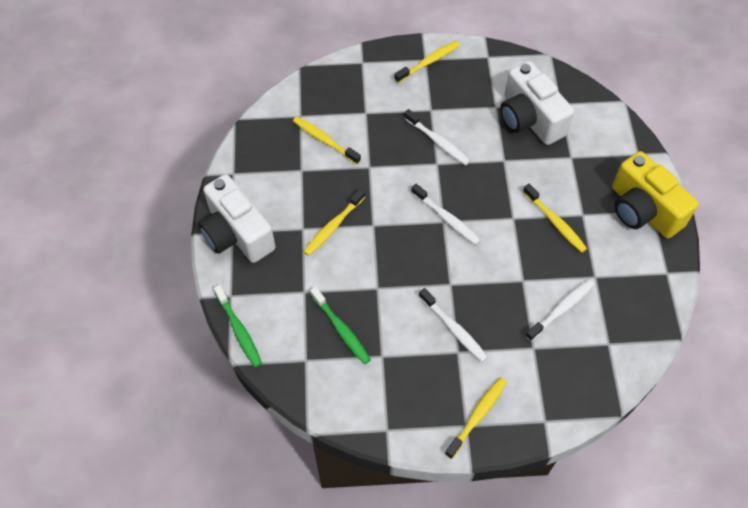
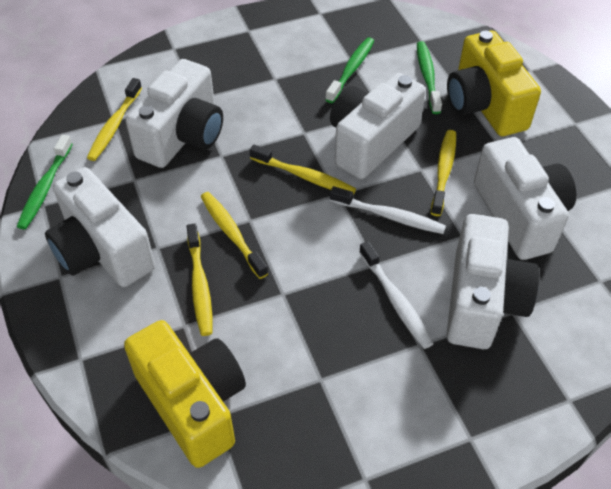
green toothbrush: 2 -> 3
white camera: 2 -> 5
white toothbrush: 4 -> 2
yellow camera: 1 -> 2

